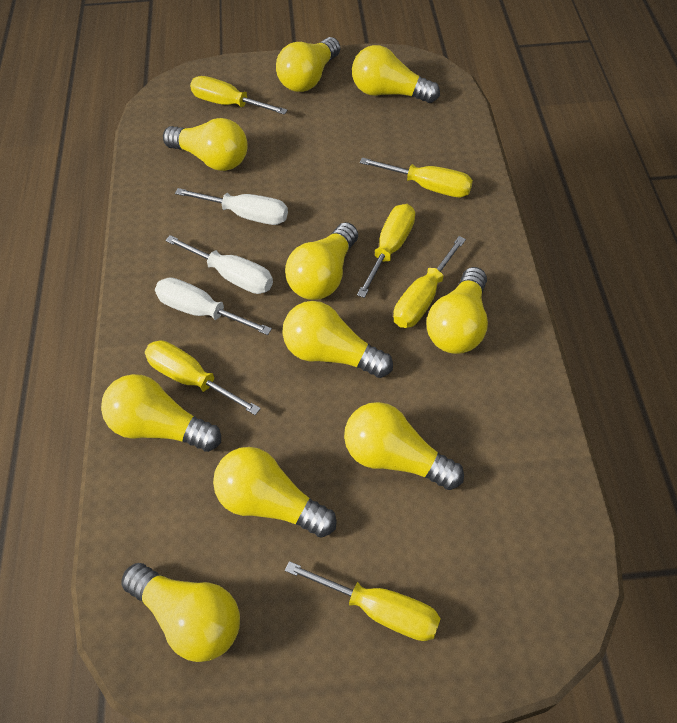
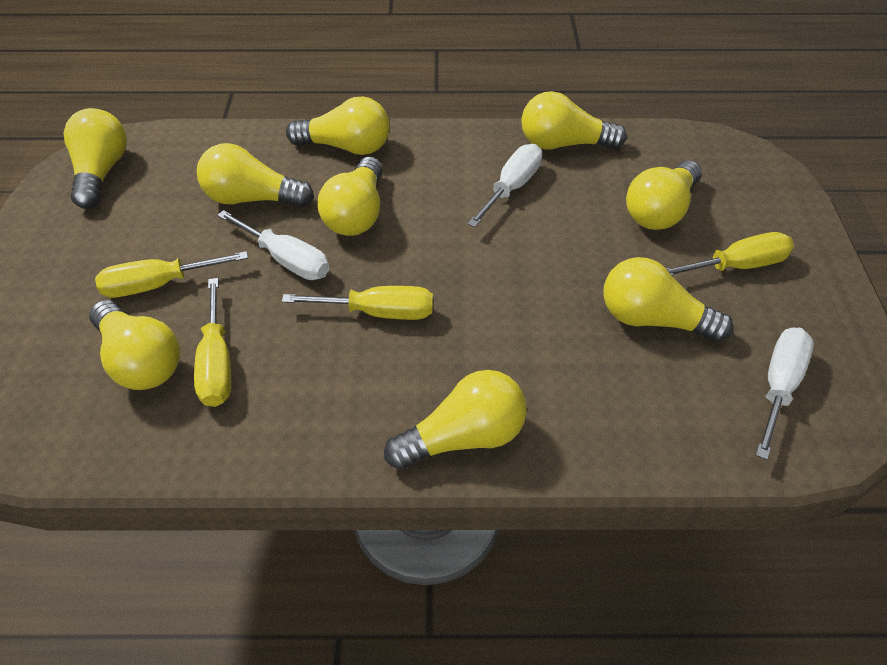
yellow light bulb: 10 -> 9
yellow screwdriver: 6 -> 4

